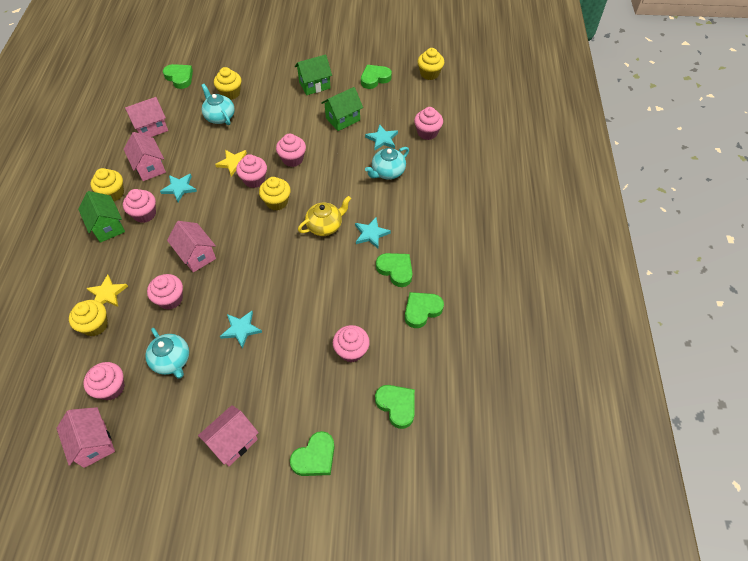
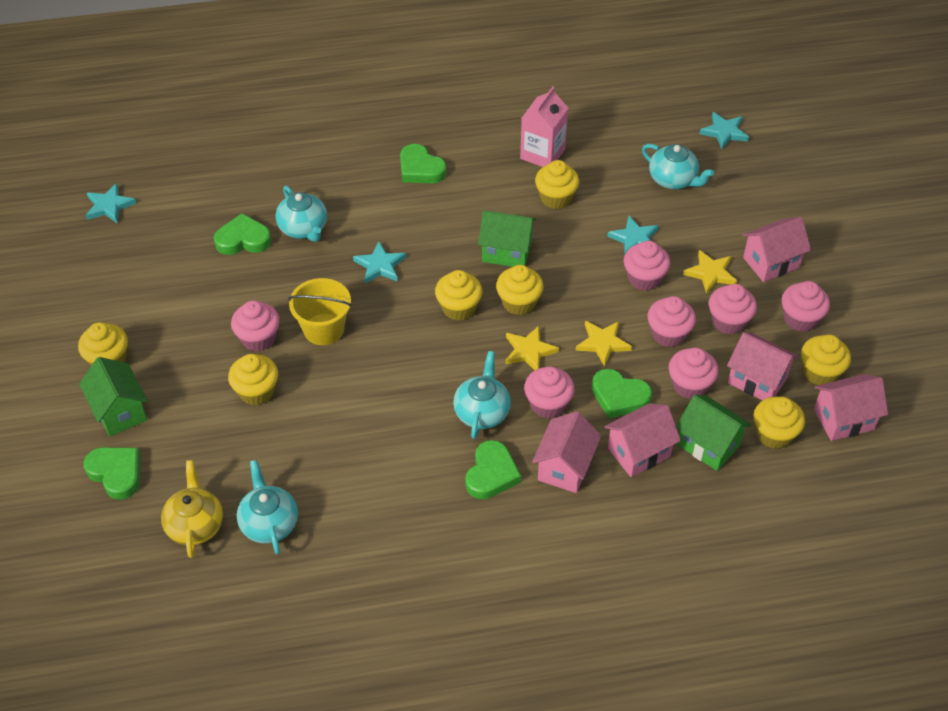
green heart: 6 -> 5
pink carton: 0 -> 1
turquoise teapot: 3 -> 4
yellow bucket: 0 -> 1
yellow cupcake: 5 -> 7
yellow star: 2 -> 3

